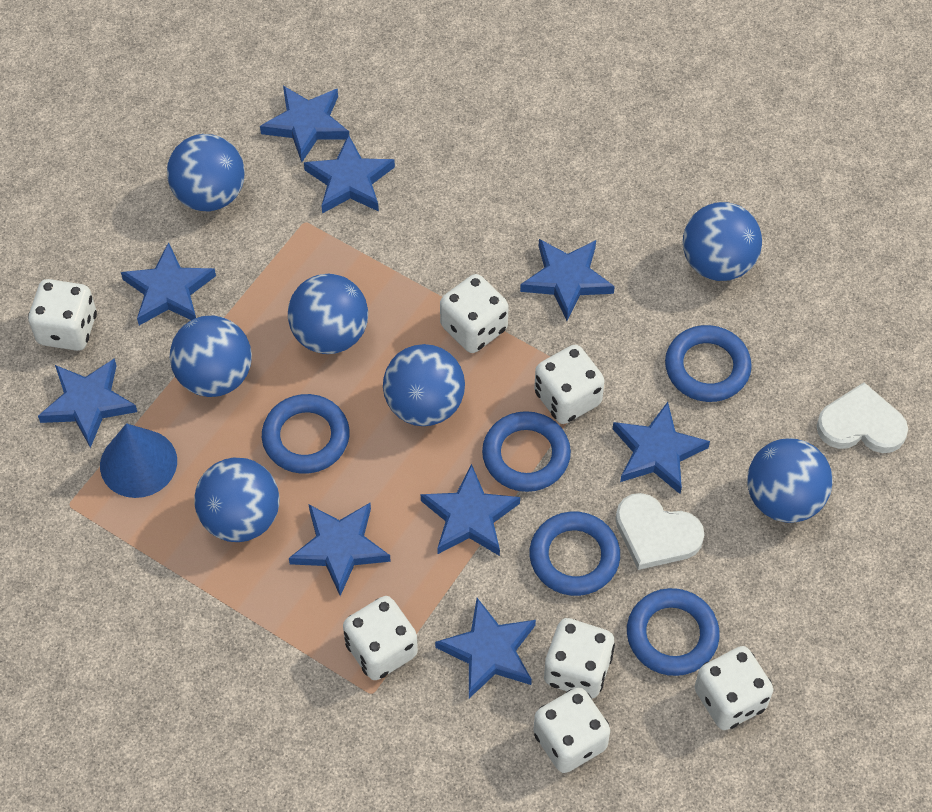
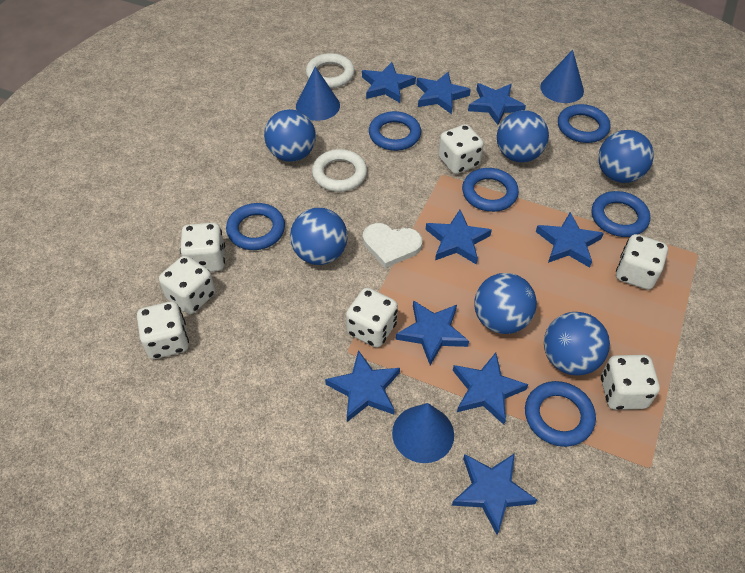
blue ball: 7 -> 6
blue cone: 1 -> 3
blue ring: 5 -> 6
white heart: 2 -> 1
white ring: 0 -> 2

